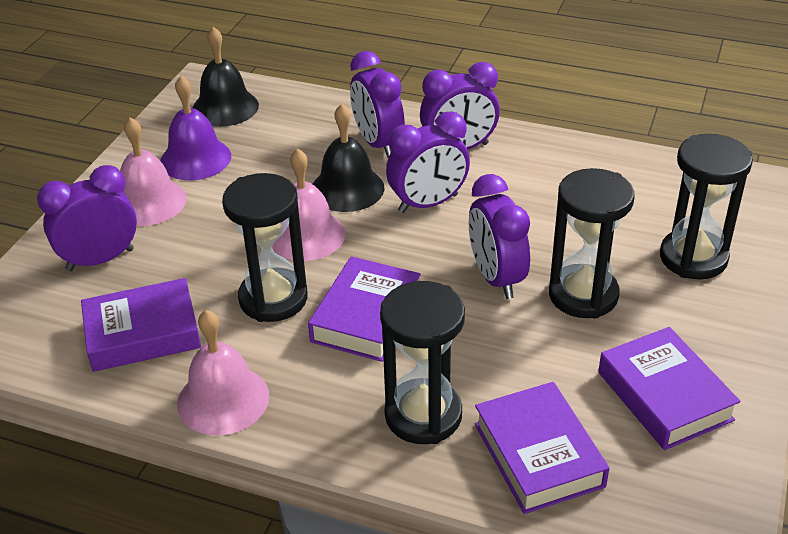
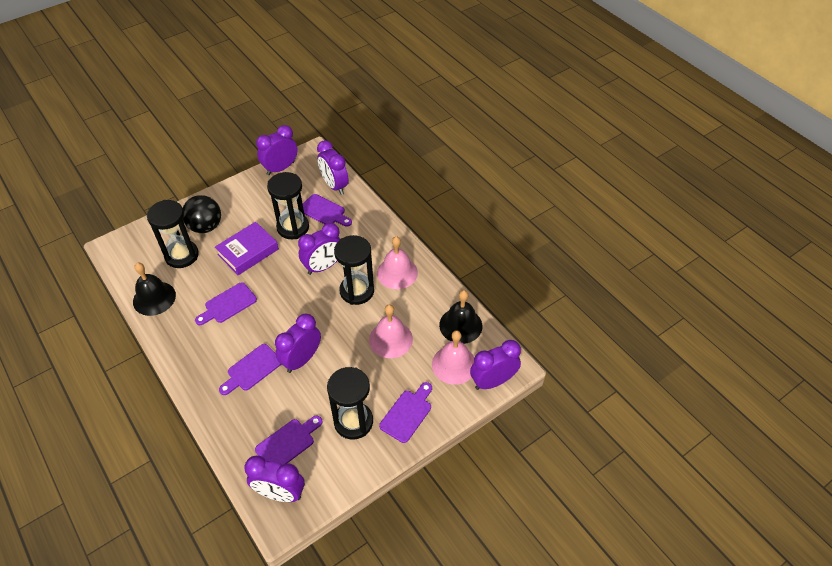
black ball: 0 -> 1
purple bell: 1 -> 0
purple book: 4 -> 1
purple clock: 5 -> 6
purple cutting board: 0 -> 5

